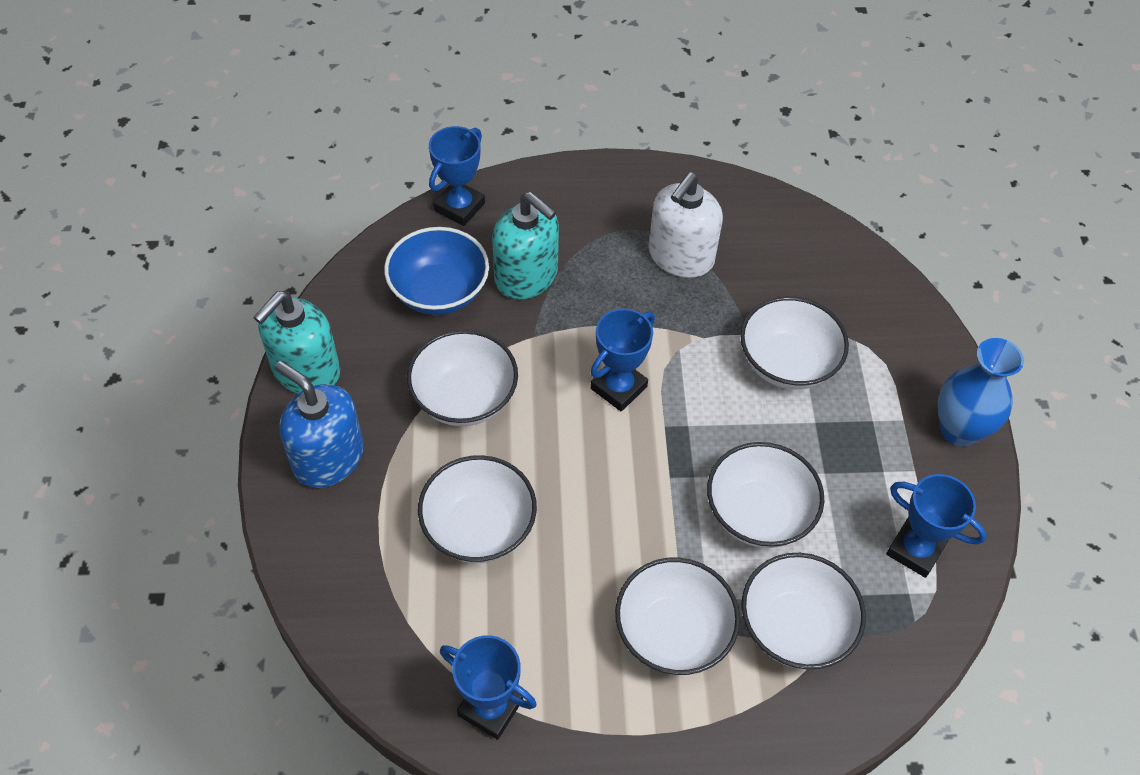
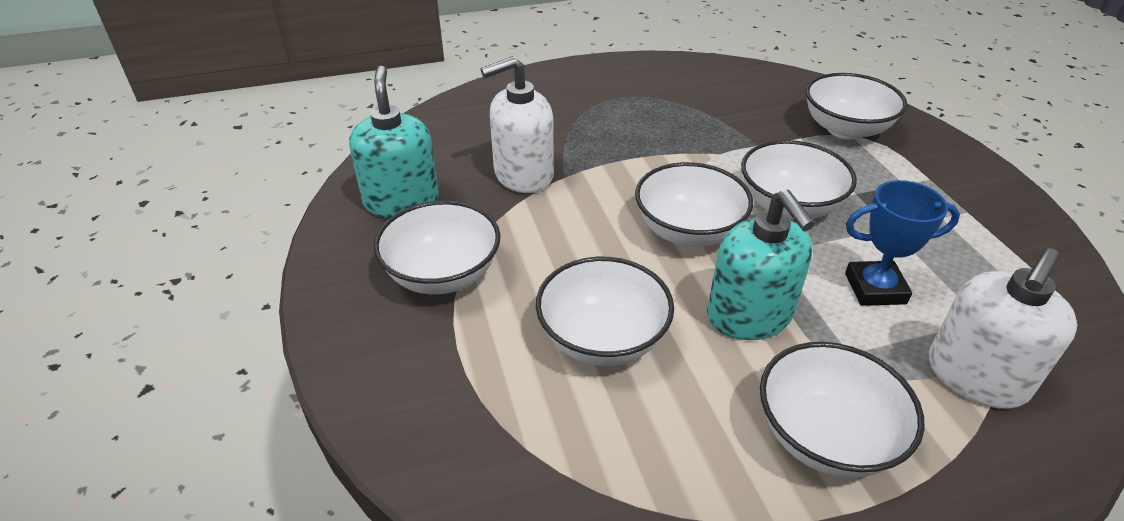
blue bowl: 1 -> 0
blue soap dispenser: 1 -> 0
blue trophy: 4 -> 1
blue vase: 1 -> 0
white soap dispenser: 1 -> 2

